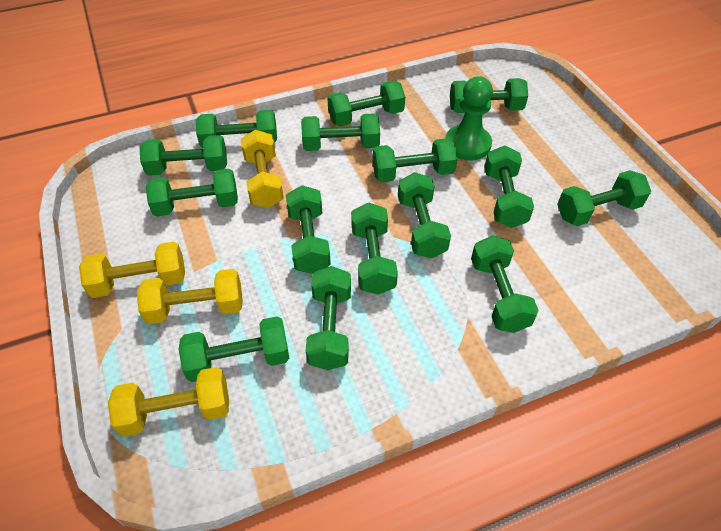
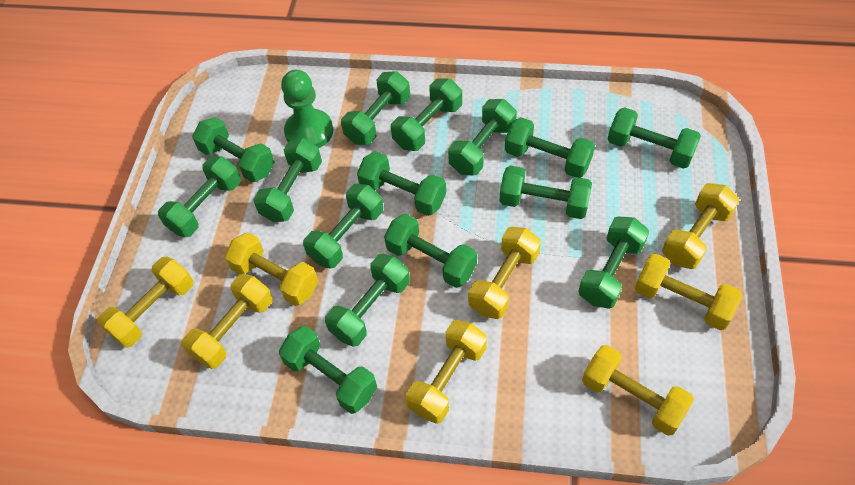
yellow dumbbell: 4 -> 8

